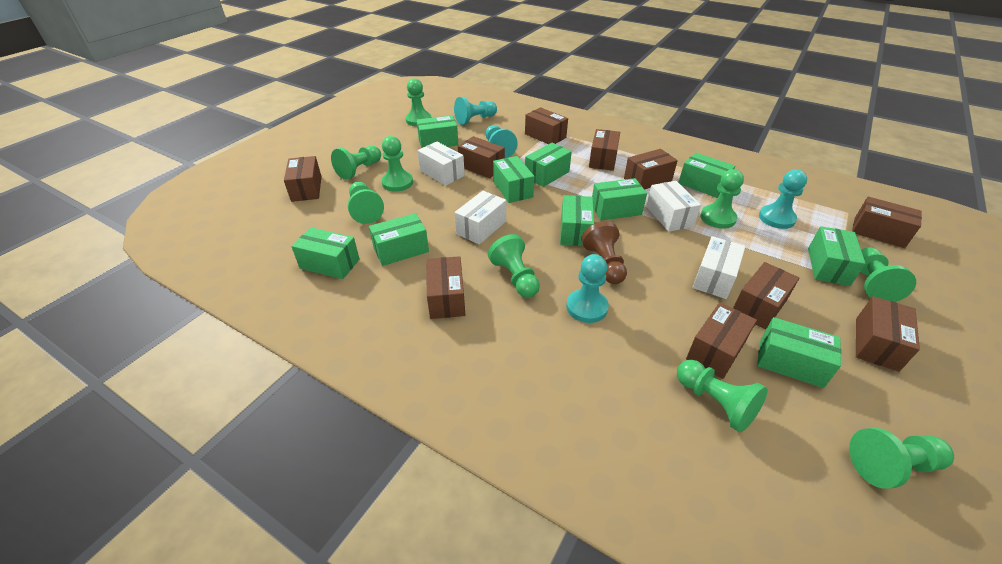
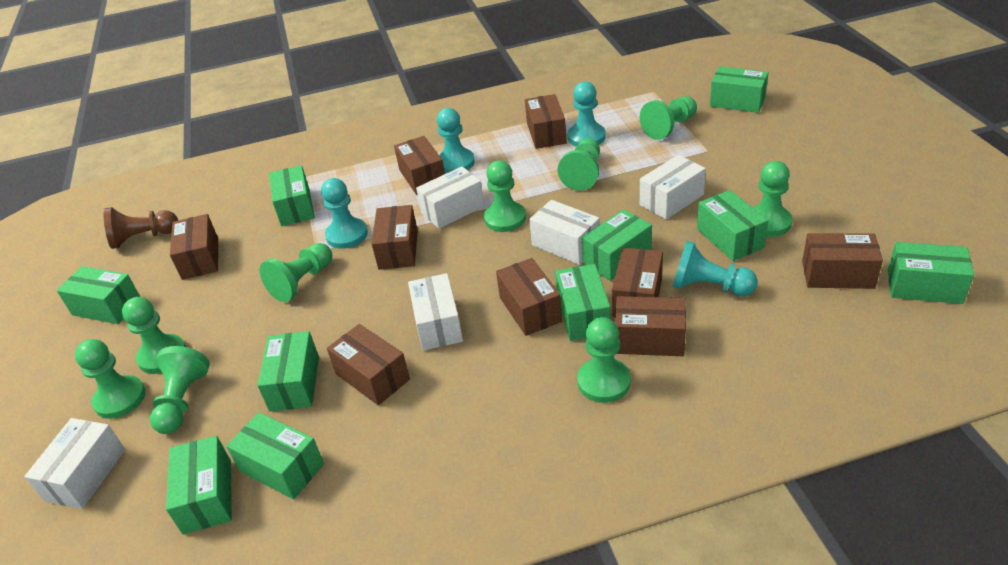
brown box: 10 -> 9
white box: 4 -> 5

